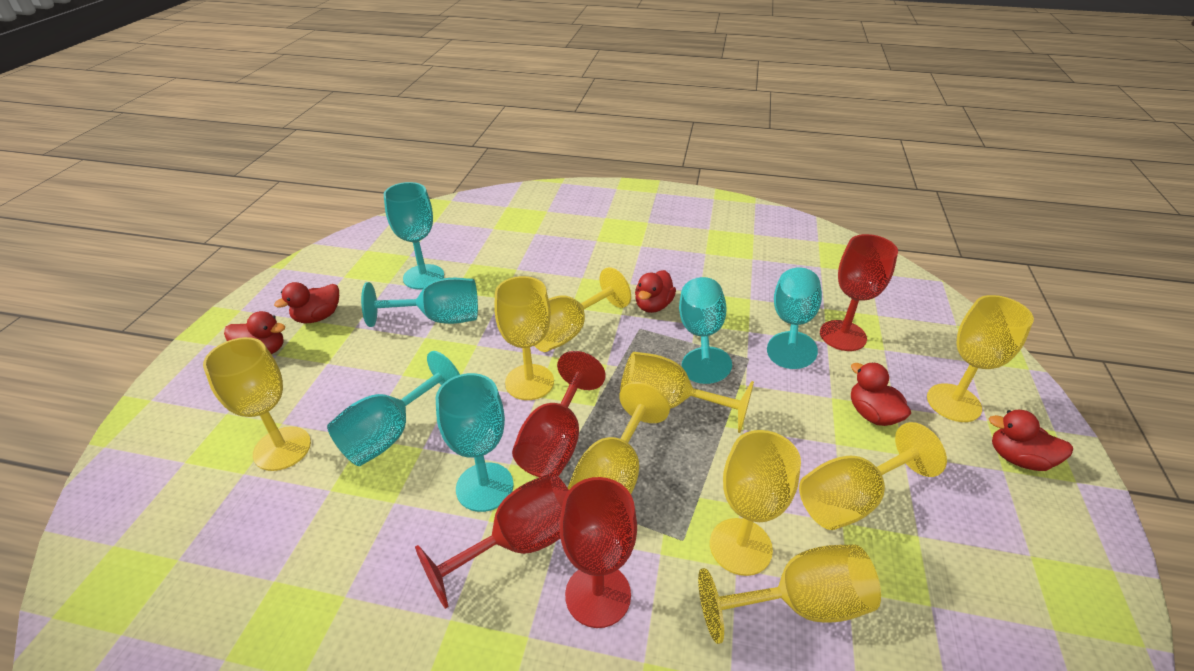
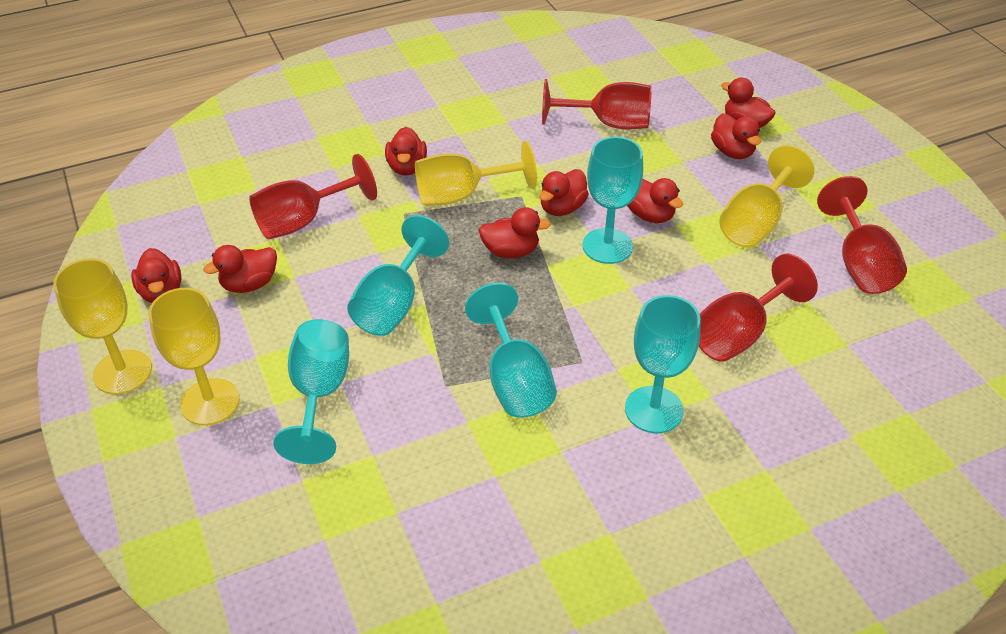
red duck: 5 -> 8
turquoise goblet: 6 -> 5
yellow goblet: 9 -> 4

